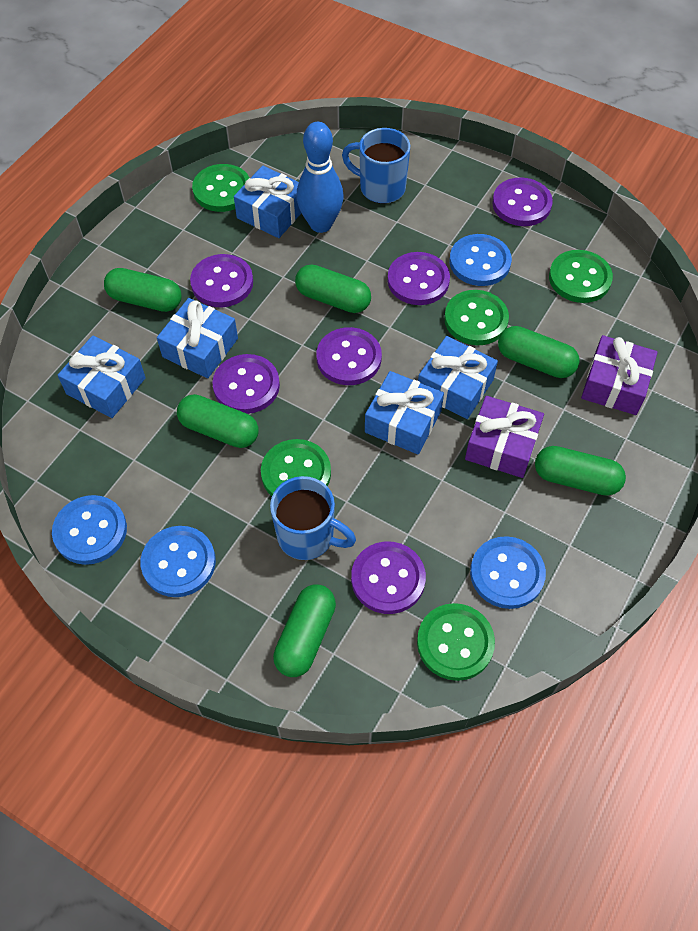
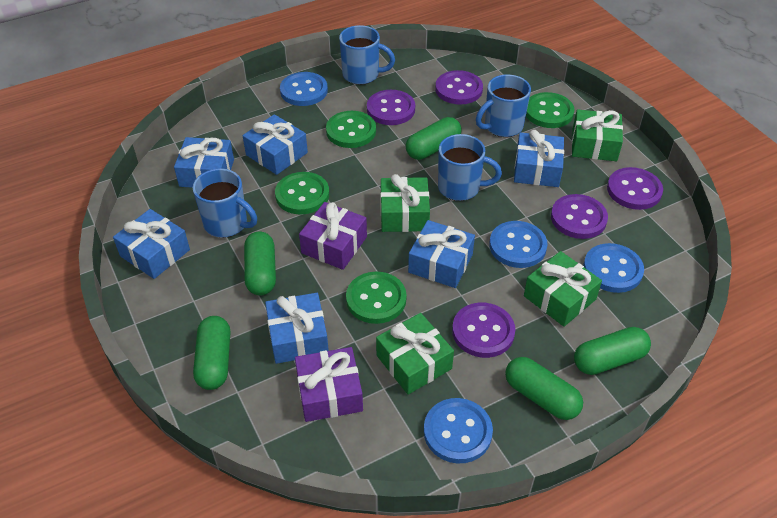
blue bowling pin: 1 -> 0
blue gift: 5 -> 6
blue mug: 2 -> 4
green button: 5 -> 4
green capsule: 6 -> 5
green gift: 0 -> 4
purple button: 6 -> 5

